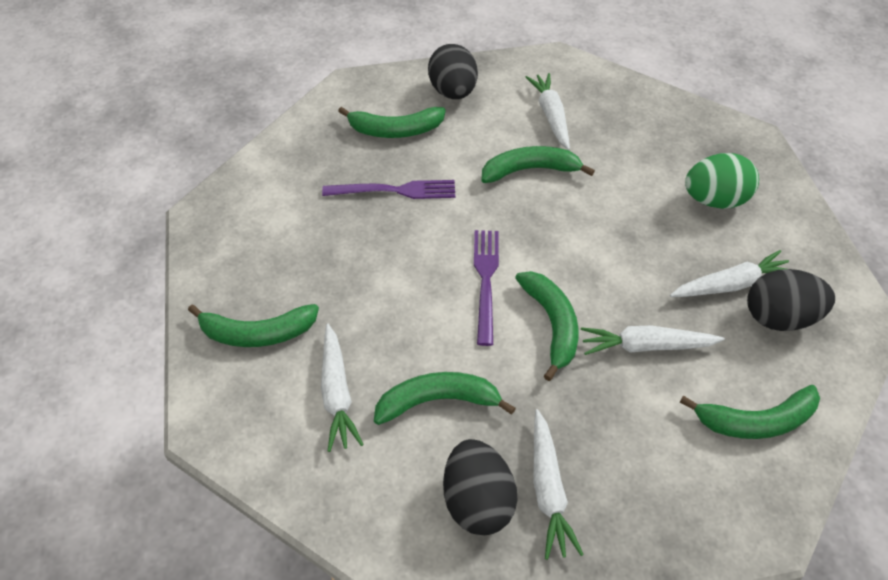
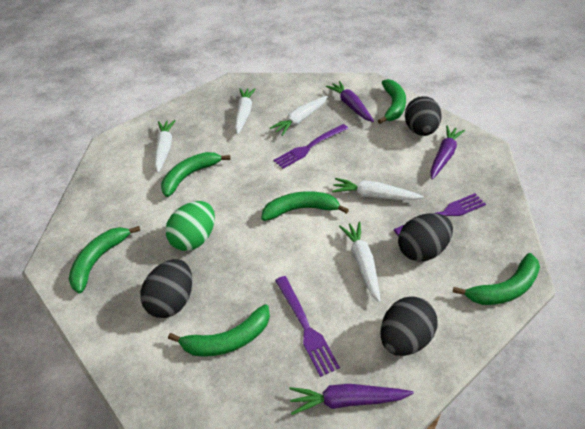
black egg: 3 -> 4
purple carrot: 0 -> 3
purple fork: 2 -> 3

